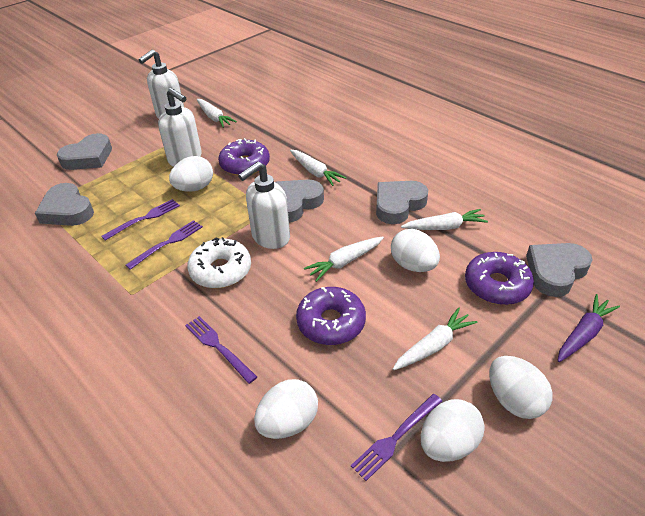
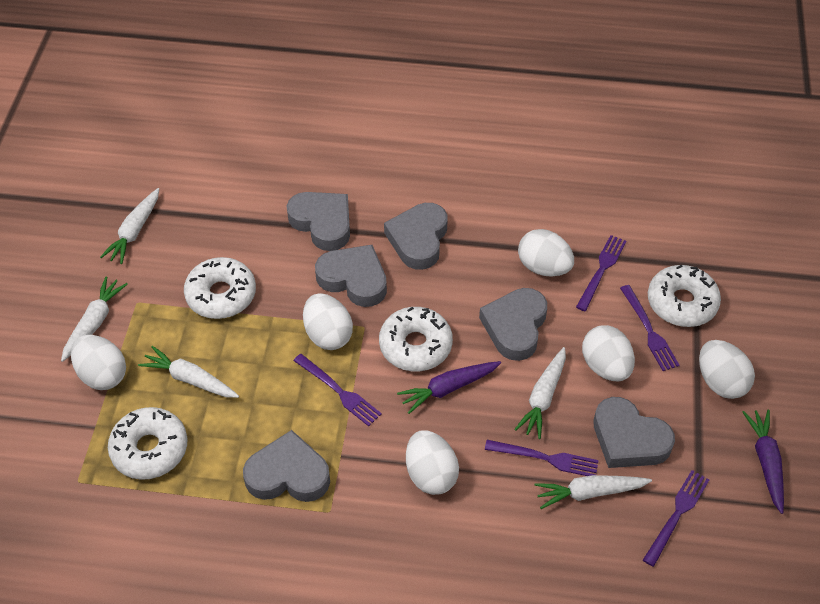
grey heart: 5 -> 6
purple carrot: 1 -> 2
purple donut: 3 -> 0
purple fork: 4 -> 5
white donut: 1 -> 4
white egg: 5 -> 6
white soap dispenser: 3 -> 0

